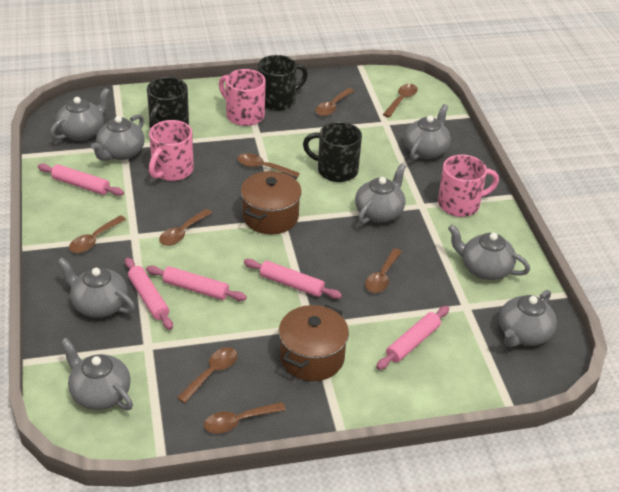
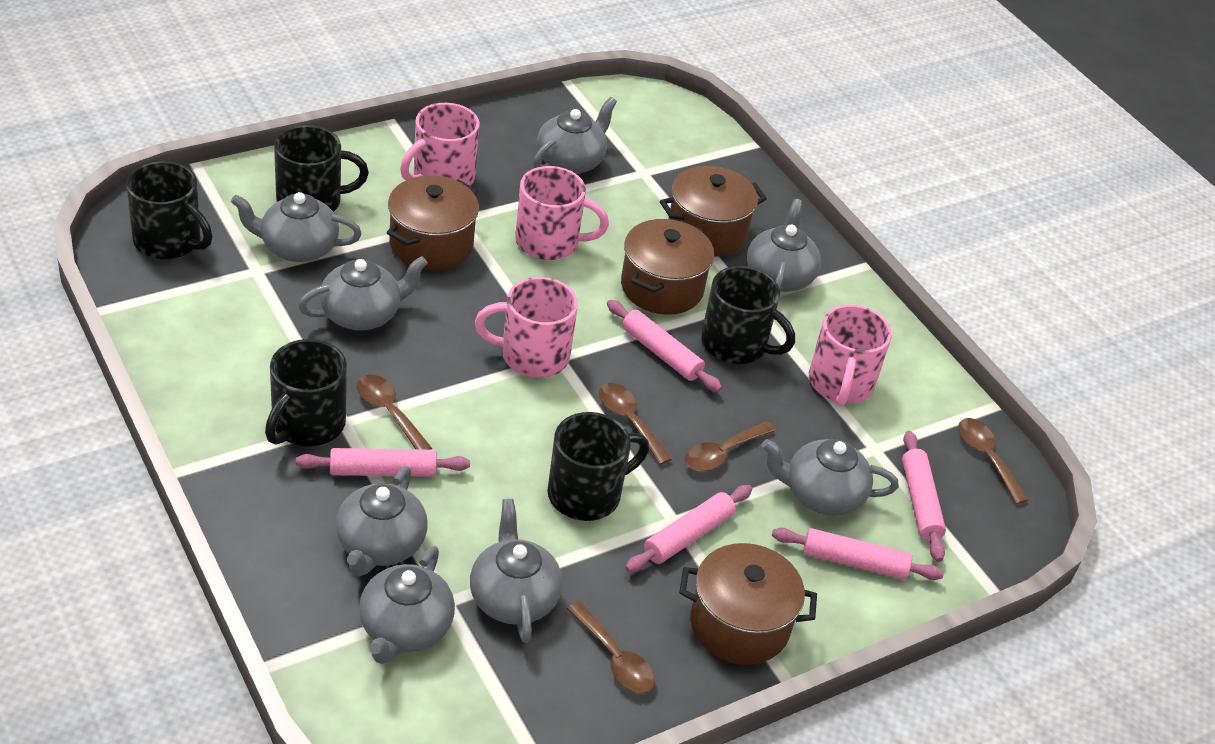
black mug: 3 -> 5
brown pot: 2 -> 4
brown spoon: 8 -> 5
pink mug: 3 -> 4

